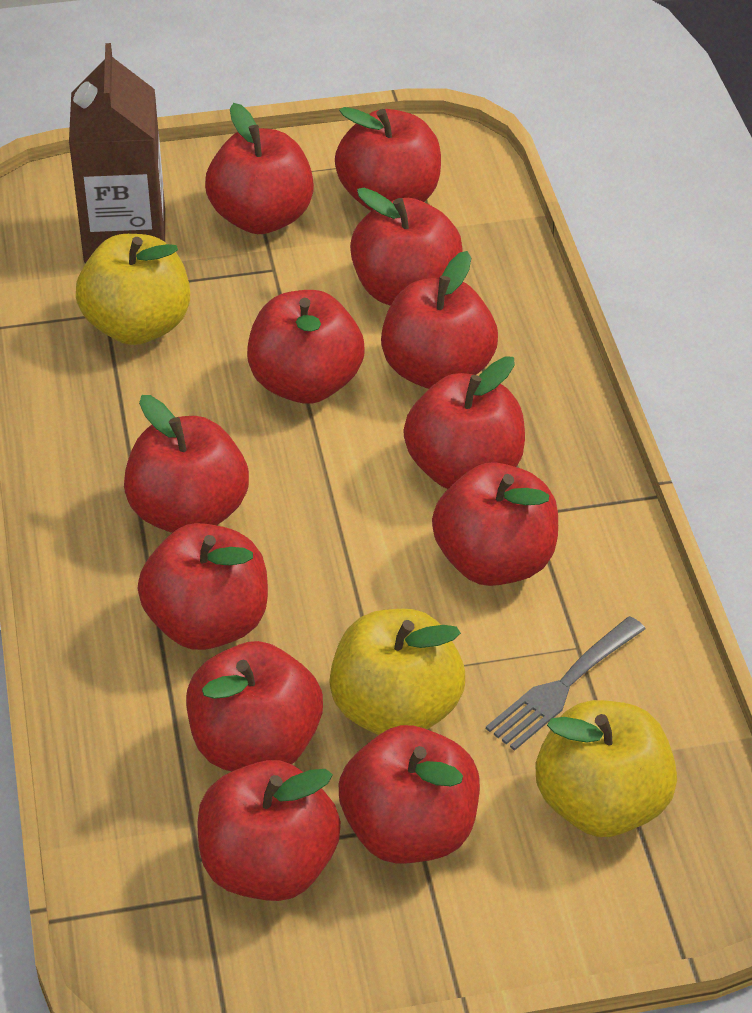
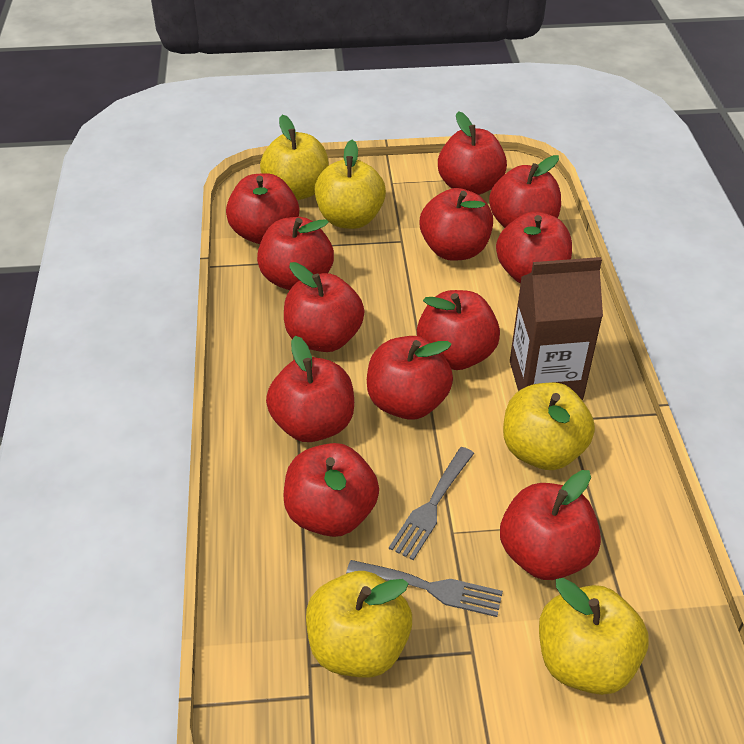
grey fork: 1 -> 2
yellow apple: 3 -> 5

